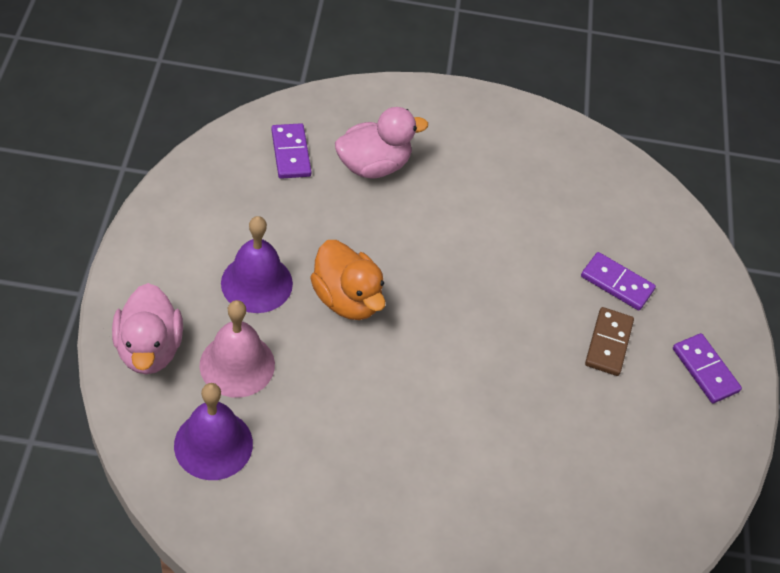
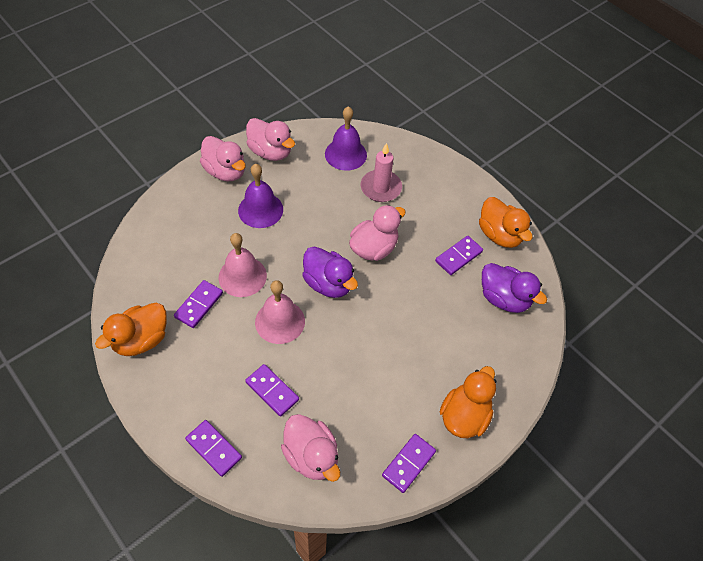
brown domino: 1 -> 0
orange duck: 1 -> 3
pink bell: 1 -> 2
pink candle: 0 -> 1
pink duck: 2 -> 4
purple domino: 3 -> 5
purple duck: 0 -> 2

